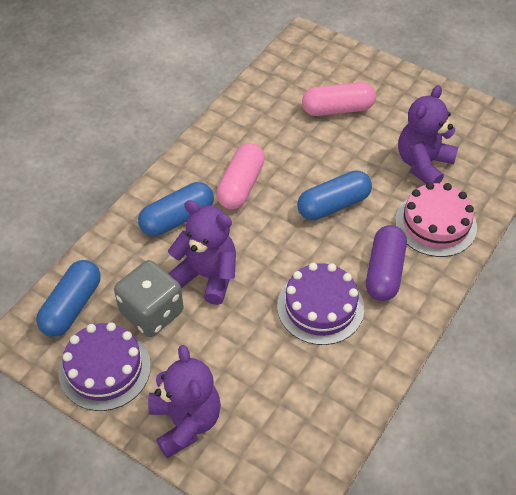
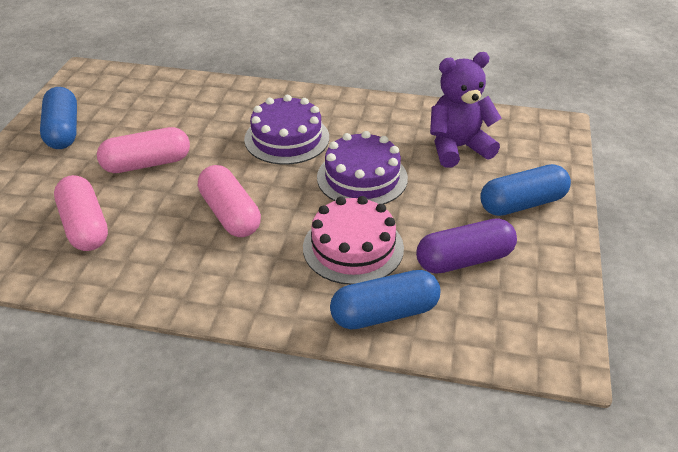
grey dice: 1 -> 0
pink capsule: 2 -> 3
purple teddy bear: 3 -> 1

